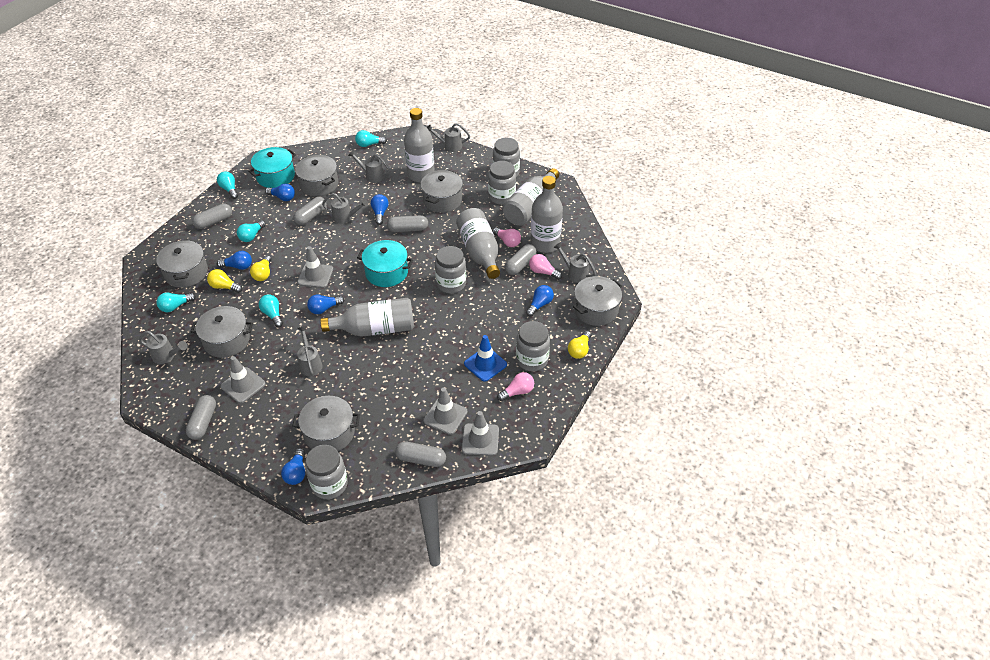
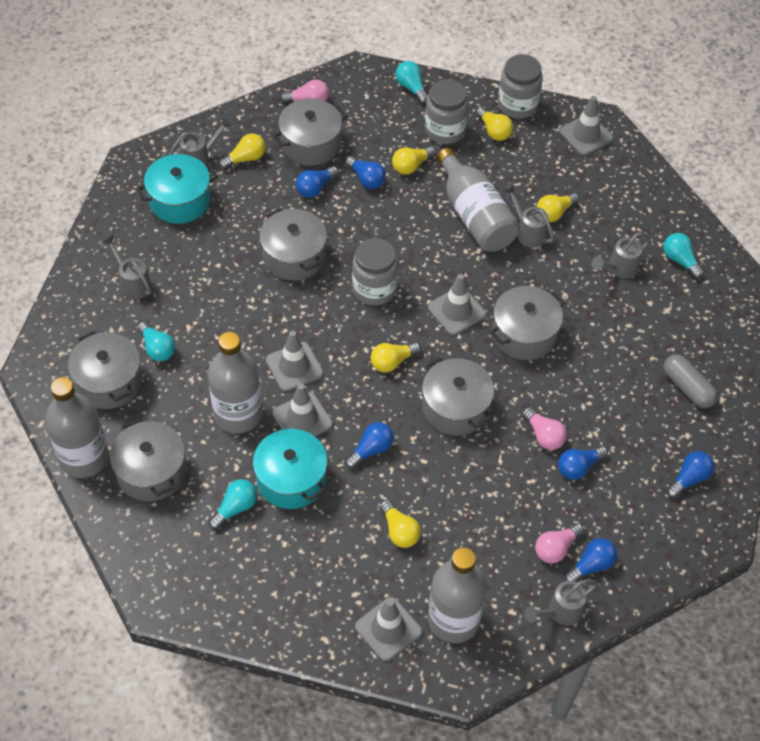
blue traffic cone: 1 -> 0
grey bottle: 5 -> 4
grey capsule: 6 -> 1
grey jar: 5 -> 3
grey traffic cone: 4 -> 5
grey watering can: 6 -> 5
turquoise light bulb: 5 -> 4
yellow light bulb: 3 -> 6

